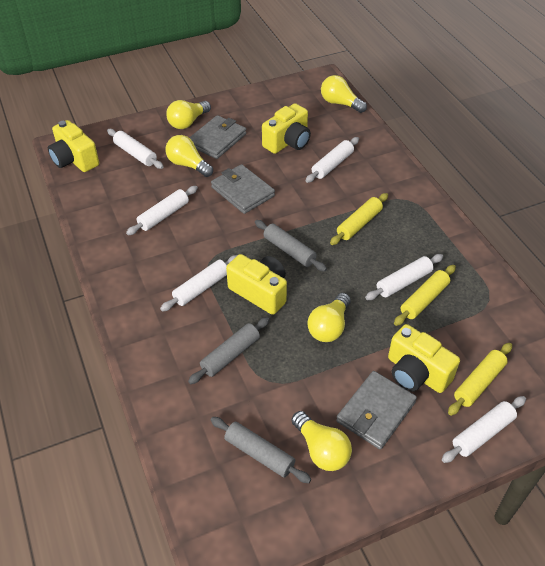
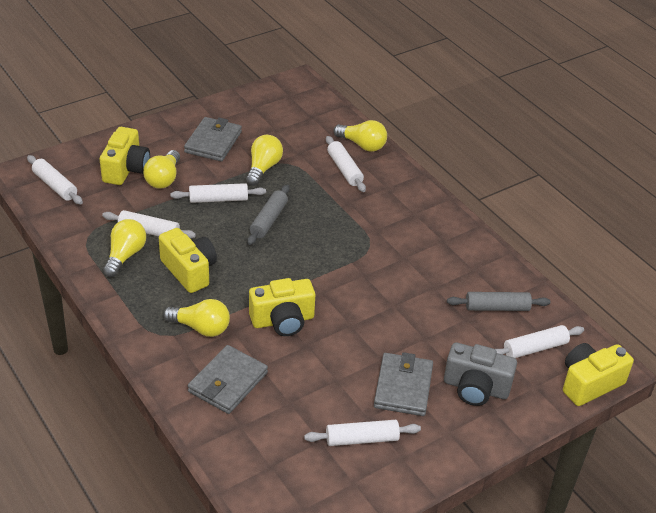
grey camera: 0 -> 1
grey rolling pin: 3 -> 2
yellow rolling pin: 3 -> 0

